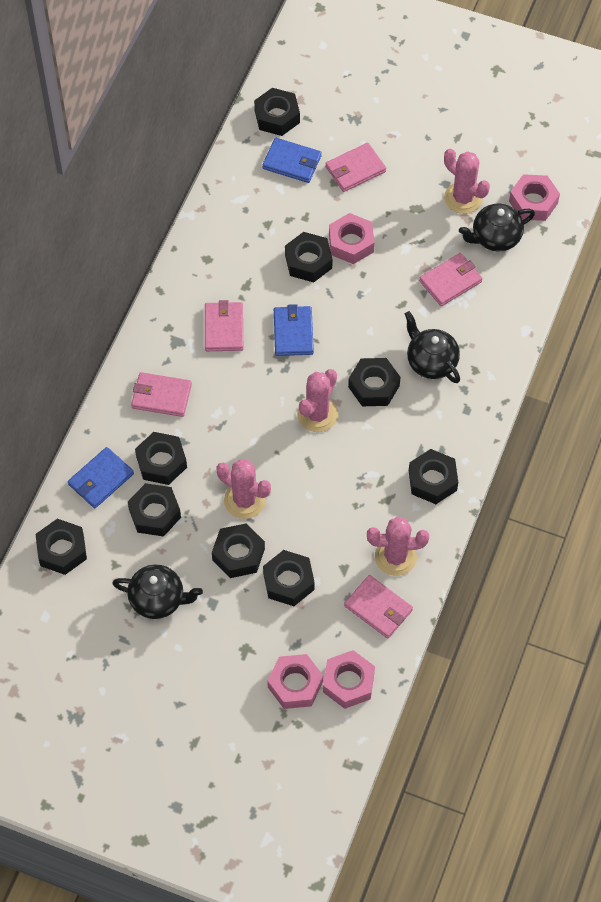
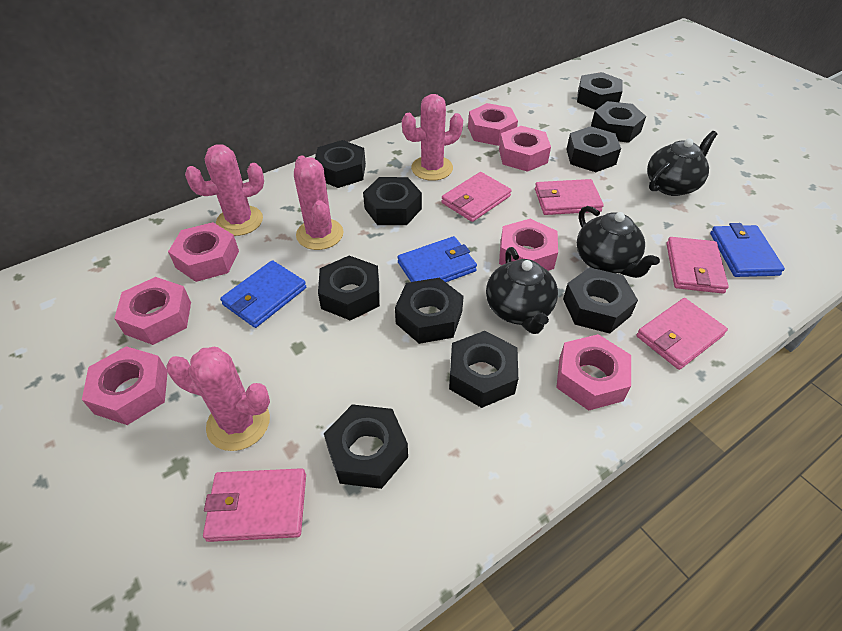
black nut: 9 -> 10
pink nut: 4 -> 7

